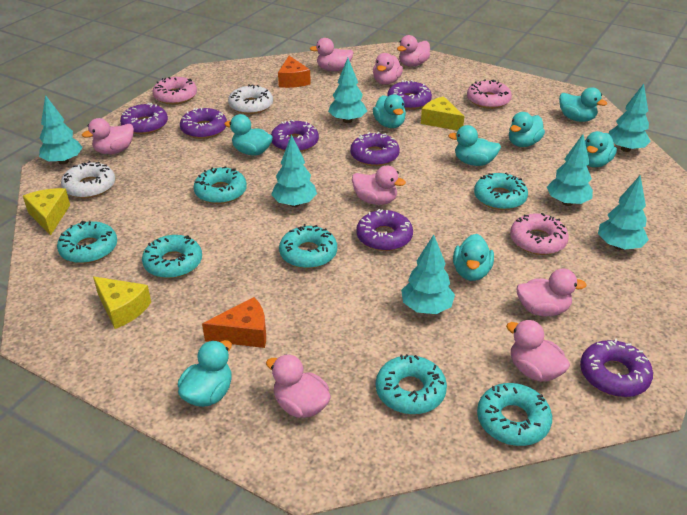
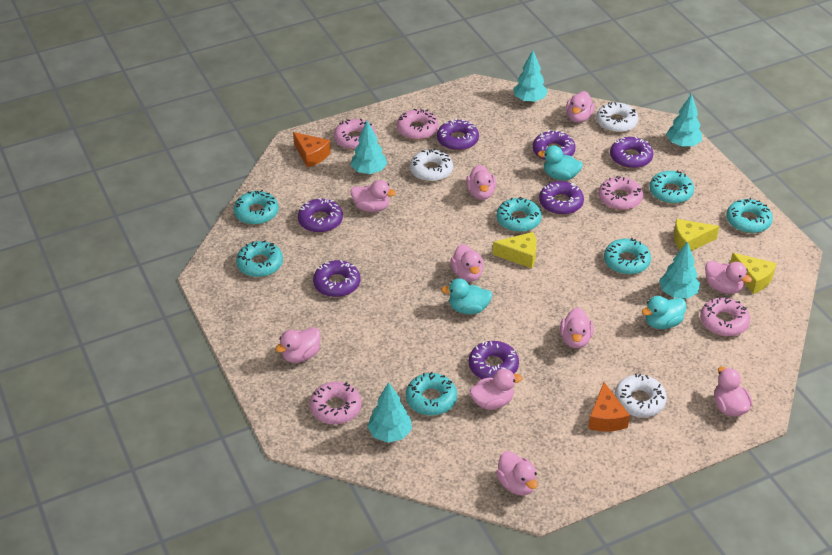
pink donut: 3 -> 5
pink duck: 8 -> 10
turquoise duck: 8 -> 3
turquoise tree: 7 -> 5
white donut: 2 -> 3

